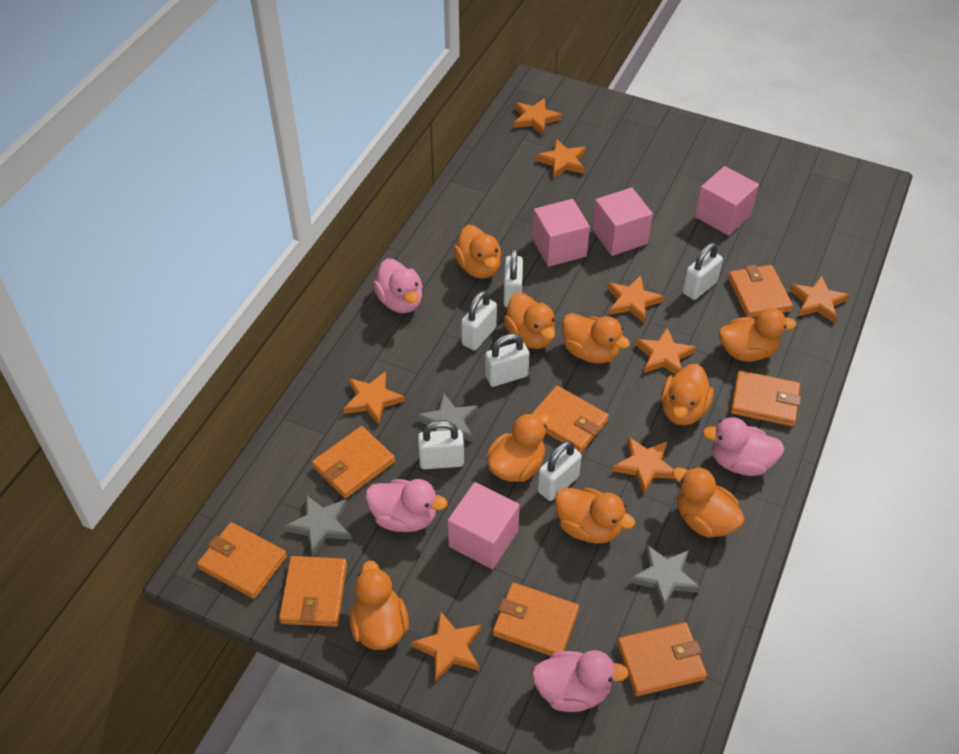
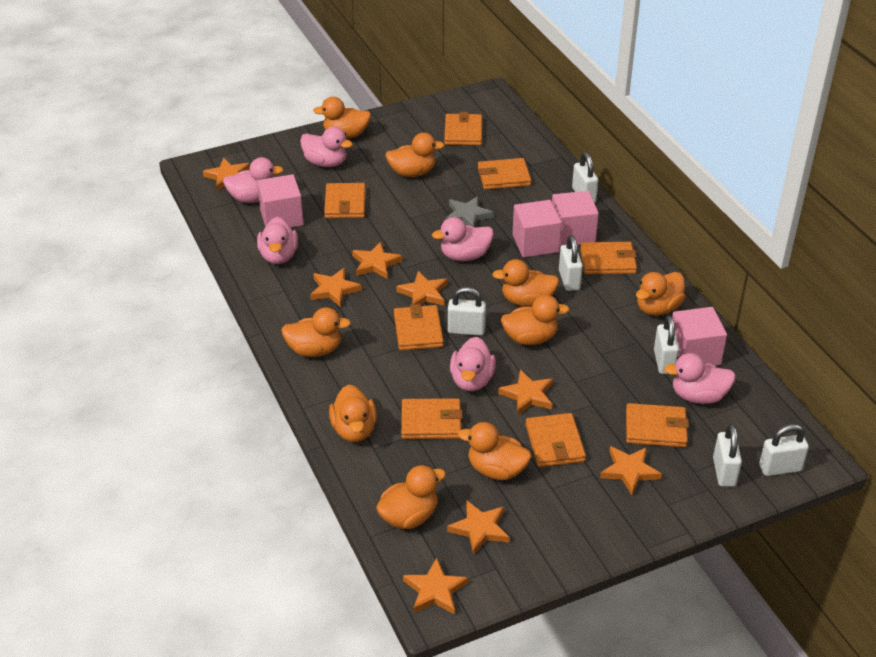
grey star: 3 -> 1
pink duck: 4 -> 6

